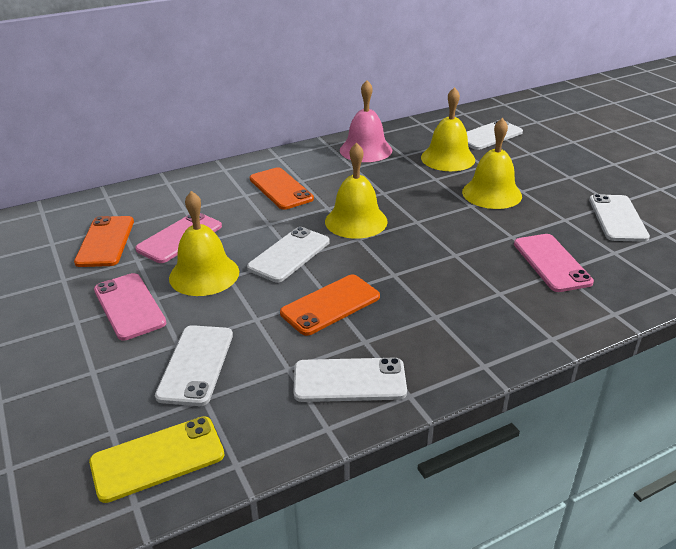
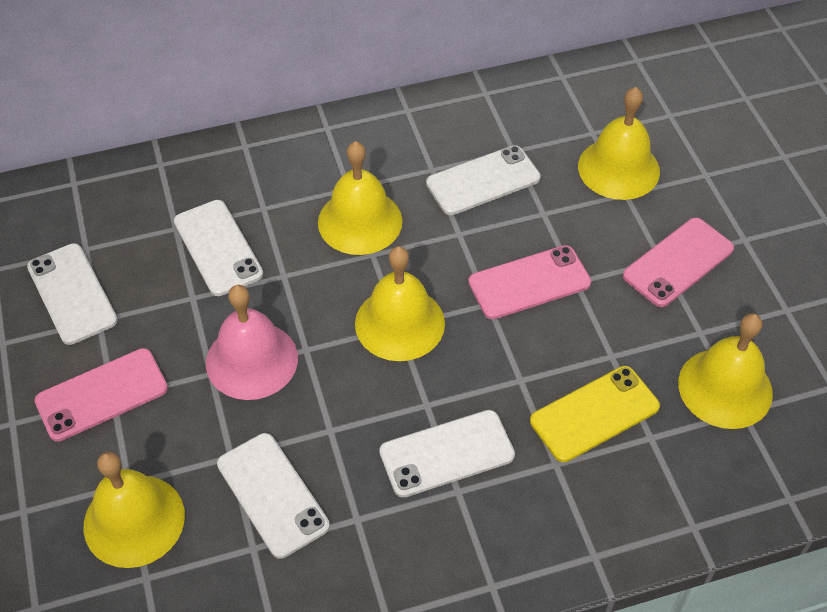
orange phone: 3 -> 0
yellow bell: 4 -> 5

